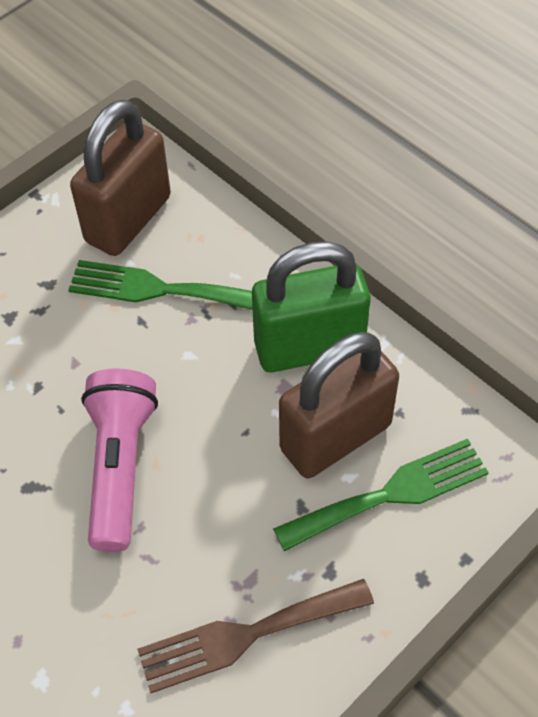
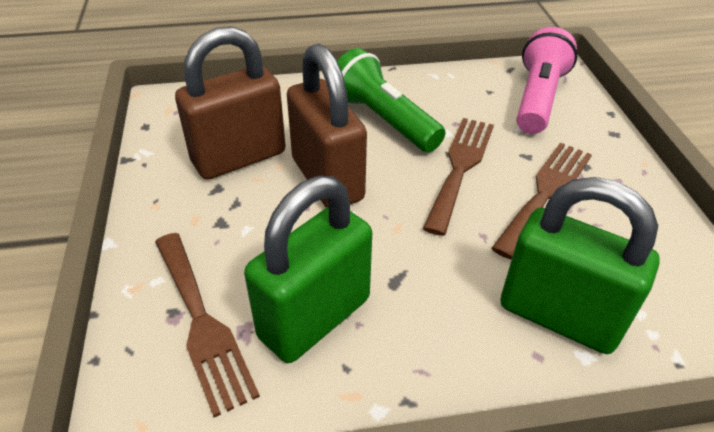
brown fork: 1 -> 3
green flashlight: 0 -> 1
green fork: 2 -> 0
green padlock: 1 -> 2

